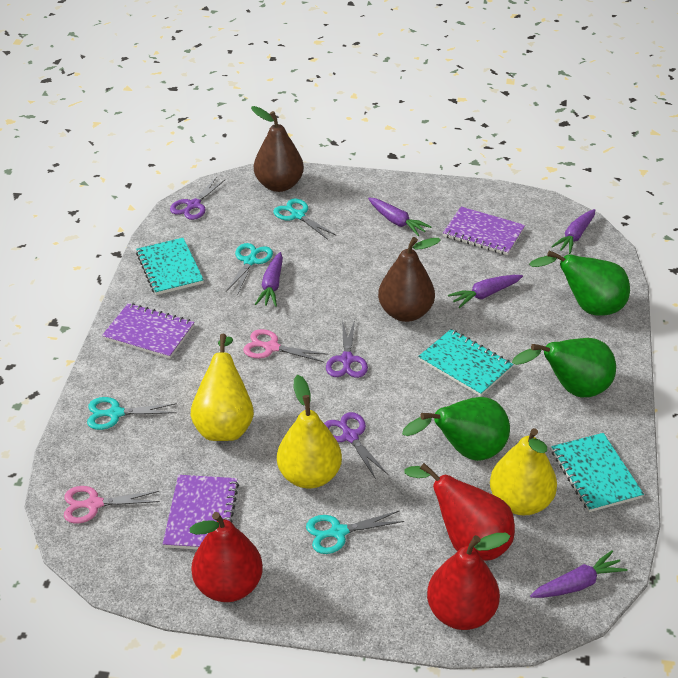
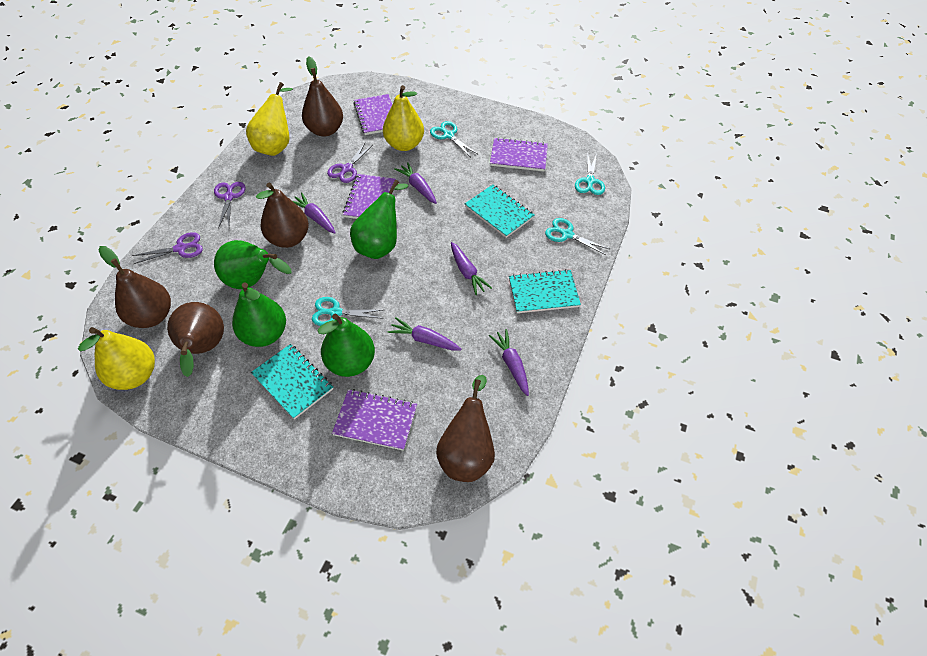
brown pear: 2 -> 5
green pear: 3 -> 4
pink scissors: 2 -> 0
purple notebook: 3 -> 4
red pear: 3 -> 0

